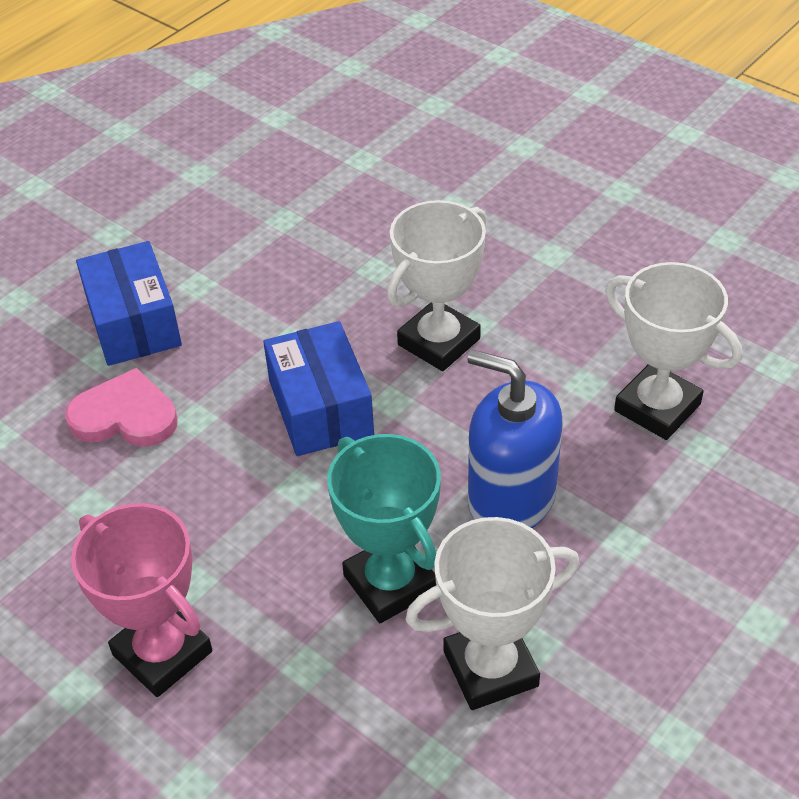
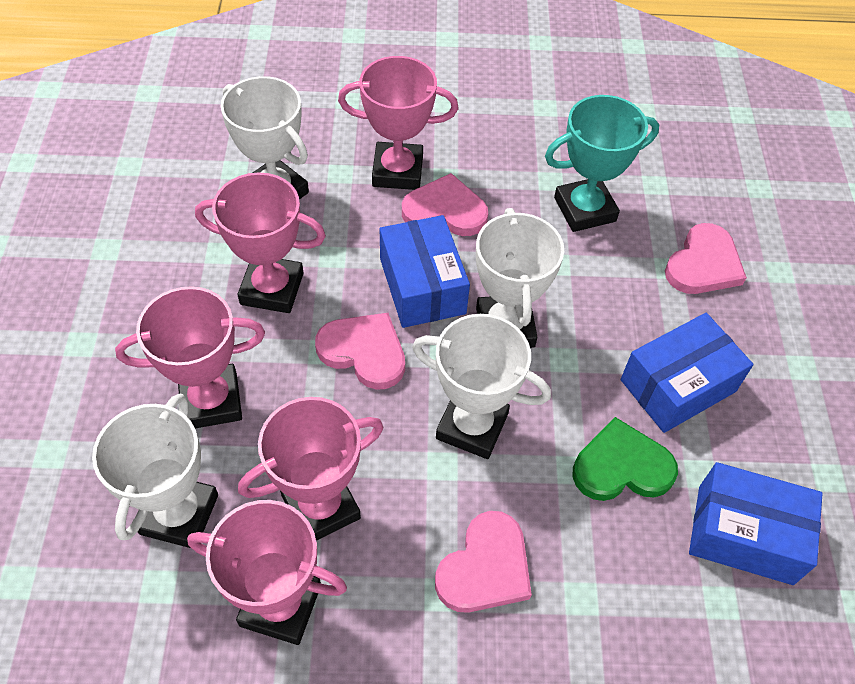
blue box: 2 -> 3
blue soap dispenser: 1 -> 0
green heart: 0 -> 1
pink heart: 1 -> 4
pink trophy: 1 -> 5
white trophy: 3 -> 4

